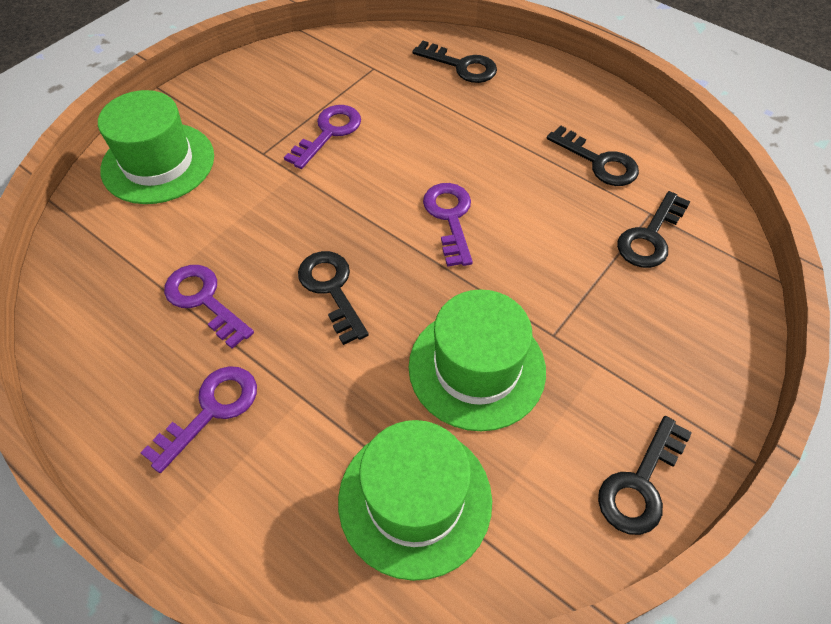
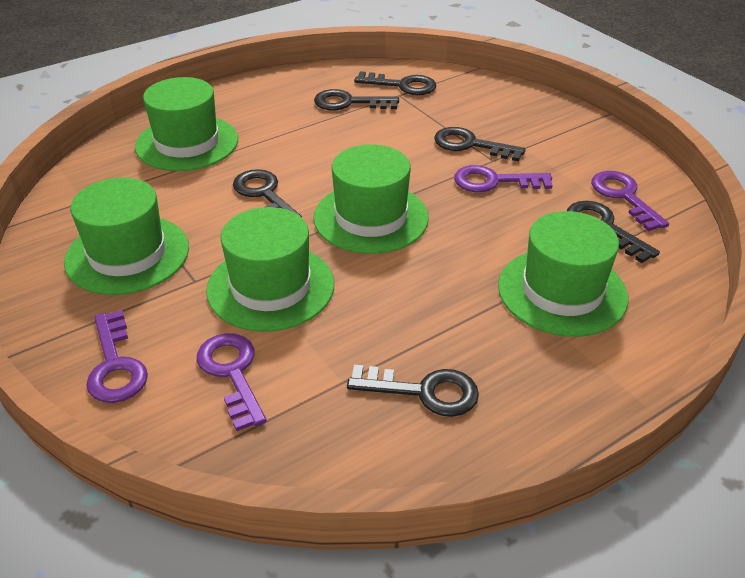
black key: 5 -> 6
green hat: 3 -> 5

